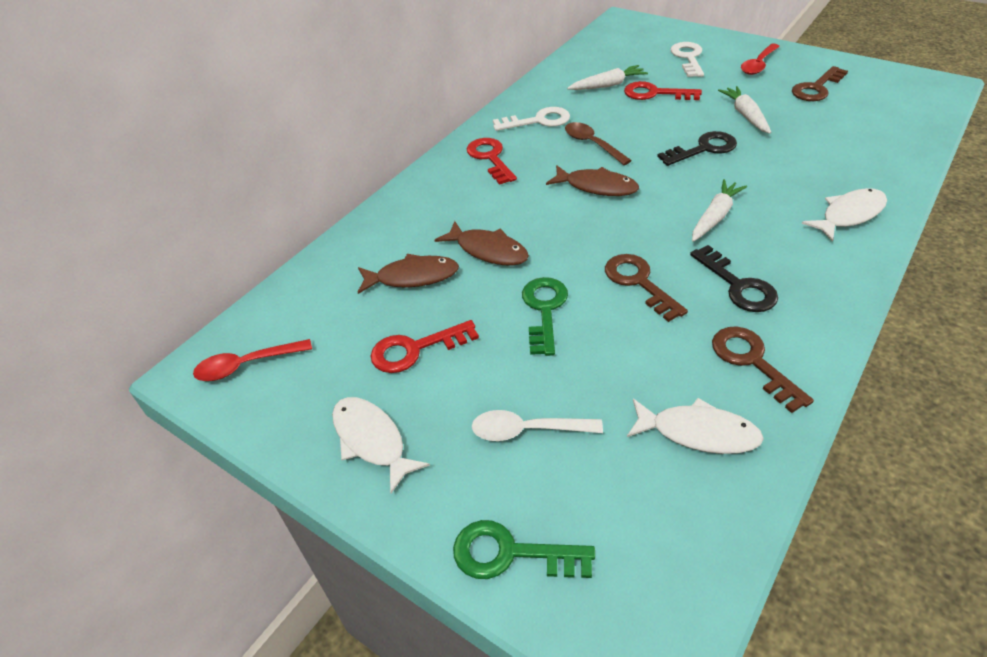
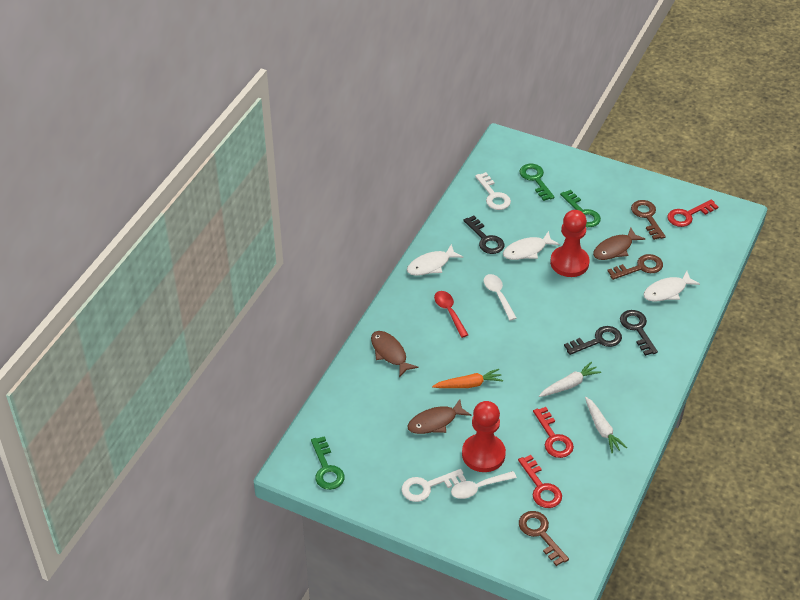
black key: 2 -> 3
brown spoon: 1 -> 0
green key: 2 -> 3
orange carrot: 0 -> 1
red pawn: 0 -> 2
red spoon: 2 -> 1
white carrot: 3 -> 2
white spoon: 1 -> 2

